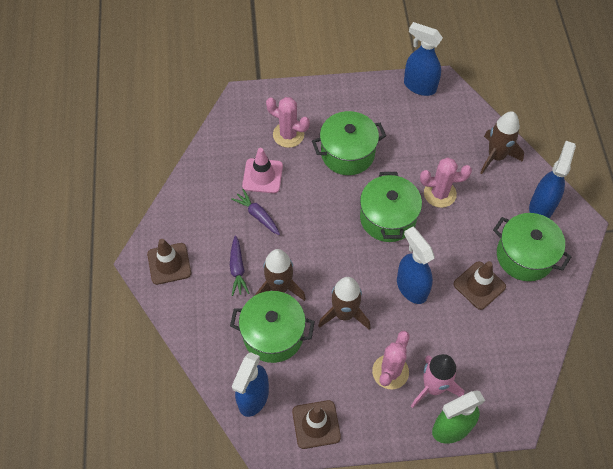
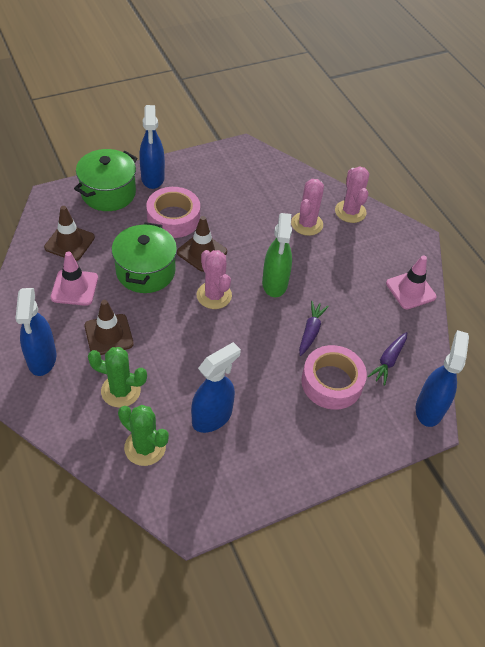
brown rocket: 3 -> 0
green cactus: 0 -> 2
green pot: 4 -> 2
pink rocket: 1 -> 0
pink tape: 0 -> 2
pink traffic cone: 1 -> 2

